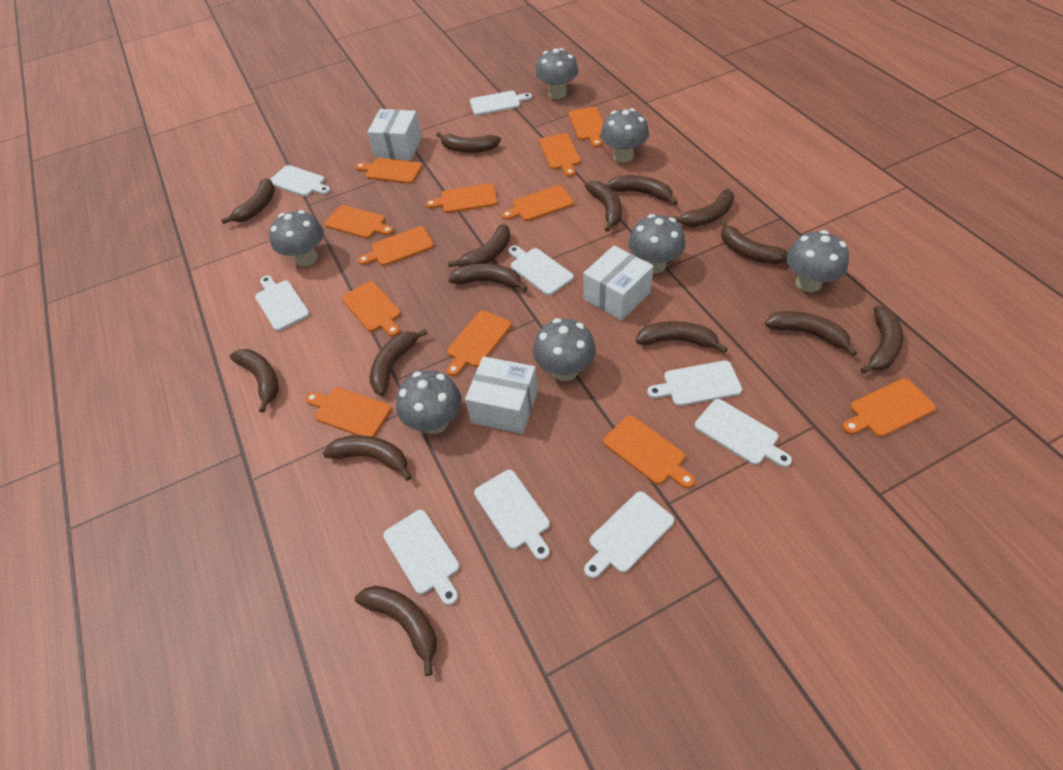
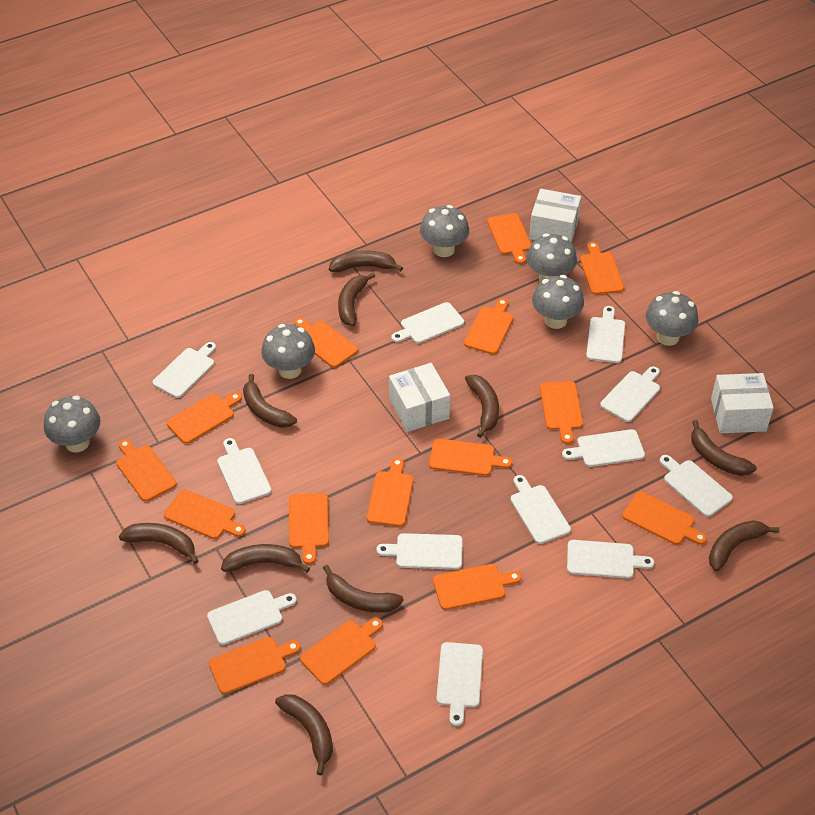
brown banana: 15 -> 10
grey mushroom: 7 -> 6
orange cutting board: 12 -> 15
white cutting board: 9 -> 12

